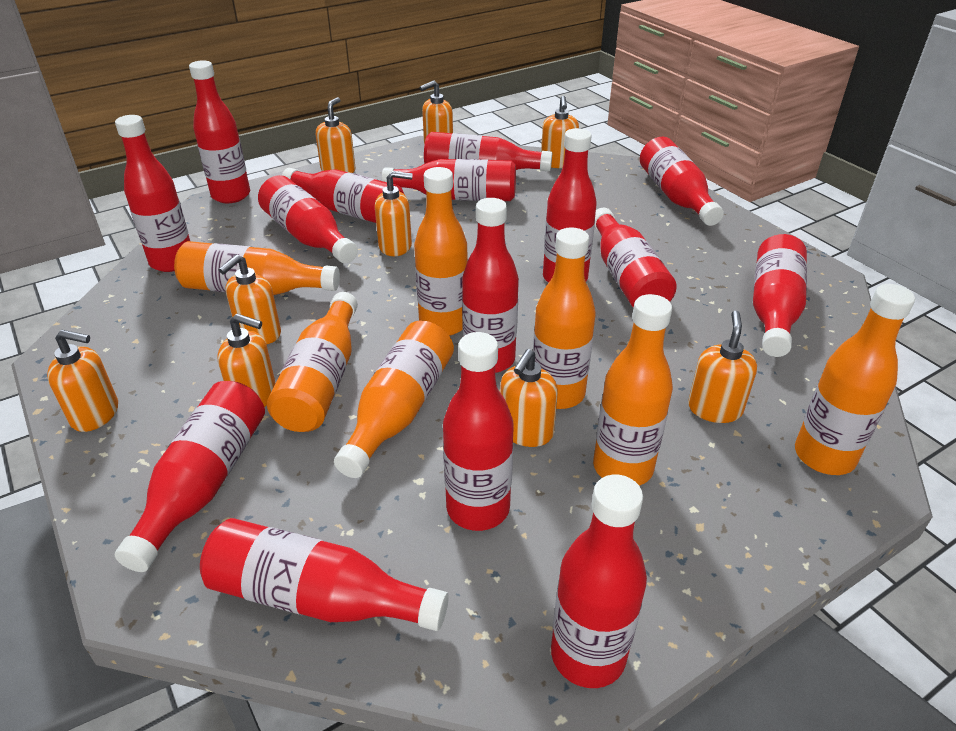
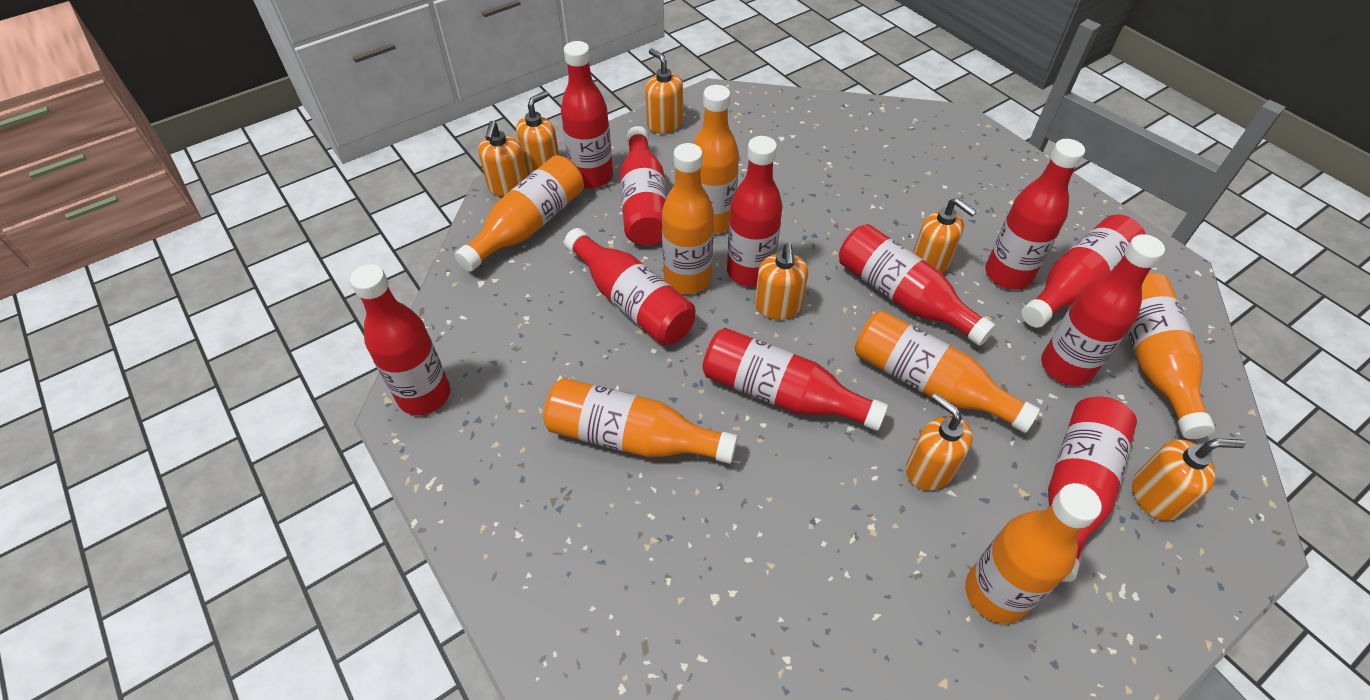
orange soap dispenser: 9 -> 7
red bottle: 15 -> 11

